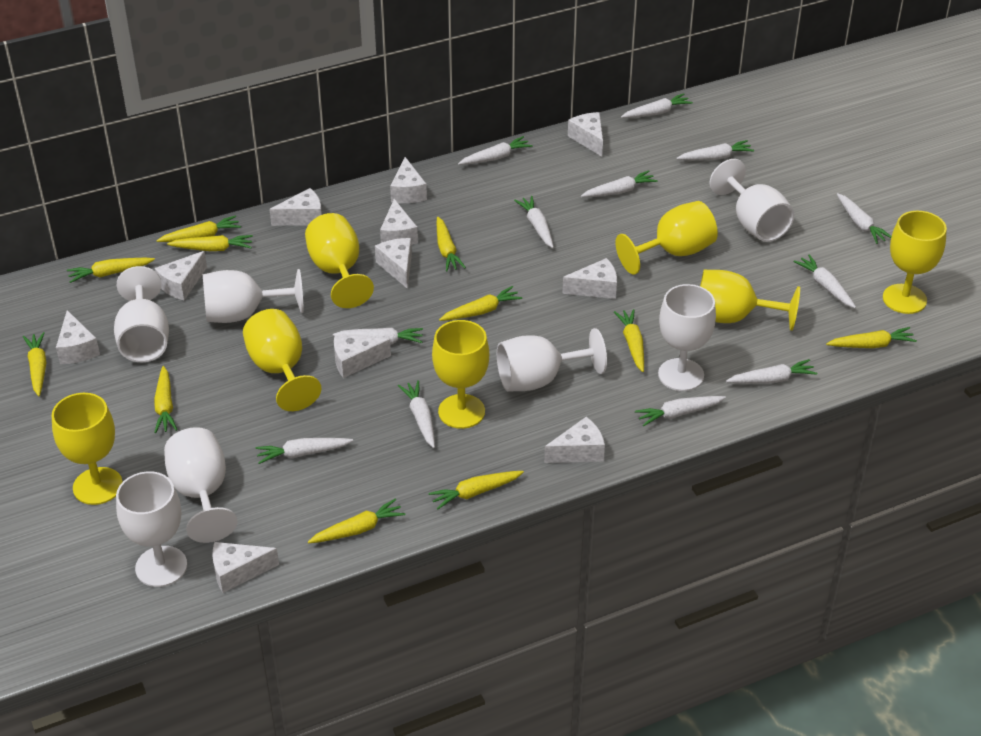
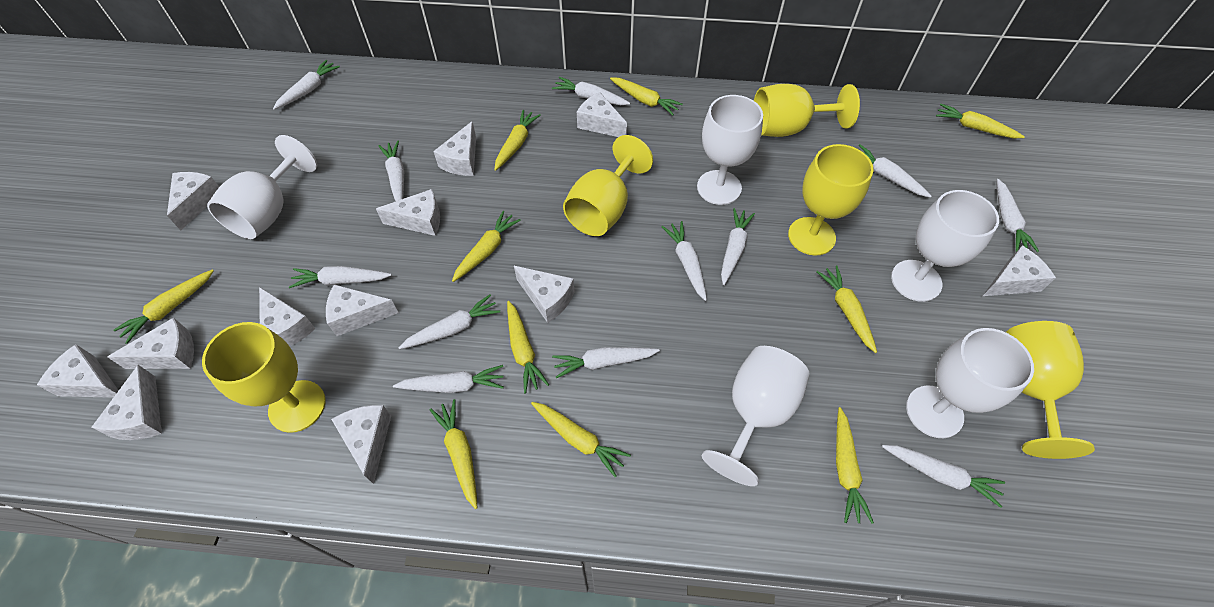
white cheese: 11 -> 12
white goblet: 7 -> 5
yellow carrot: 11 -> 10
yellow goblet: 7 -> 5

